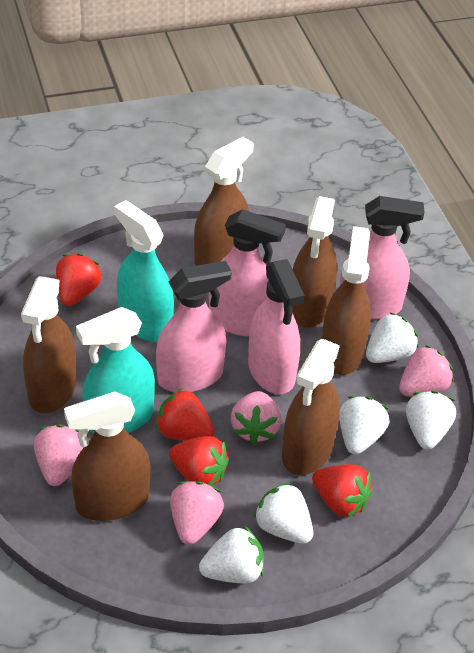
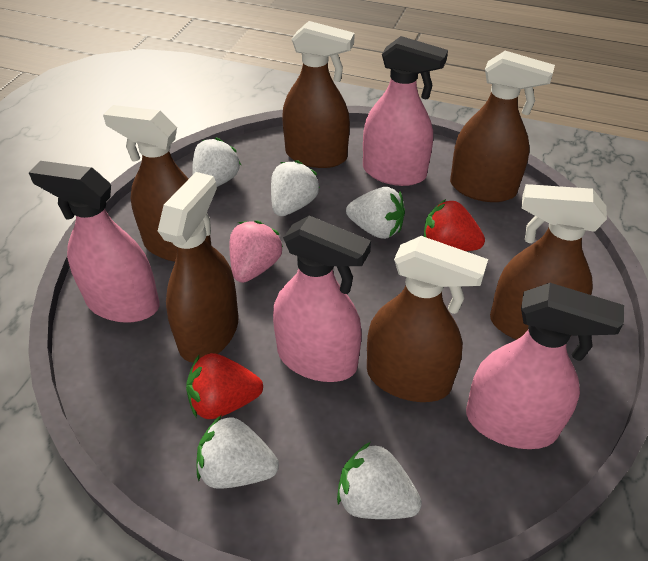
pink strawberry: 4 -> 1
red strawberry: 4 -> 2
turquoise spray bottle: 2 -> 0

